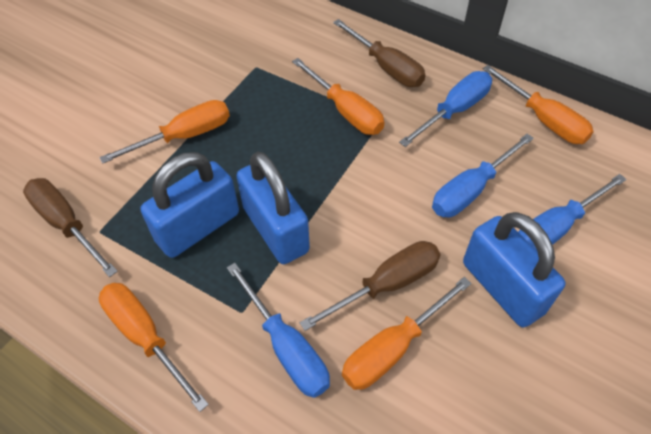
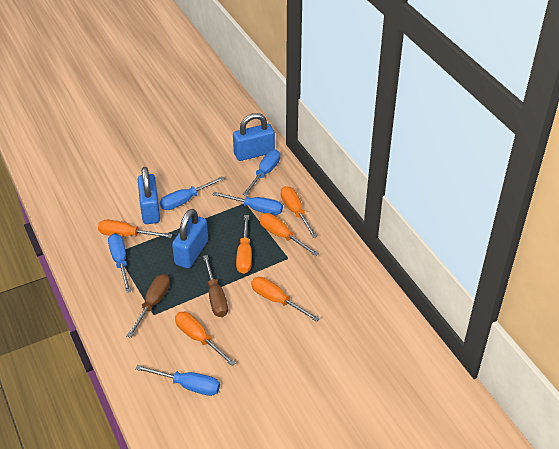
blue screwdriver: 4 -> 5
brown screwdriver: 3 -> 2
orange screwdriver: 5 -> 6

